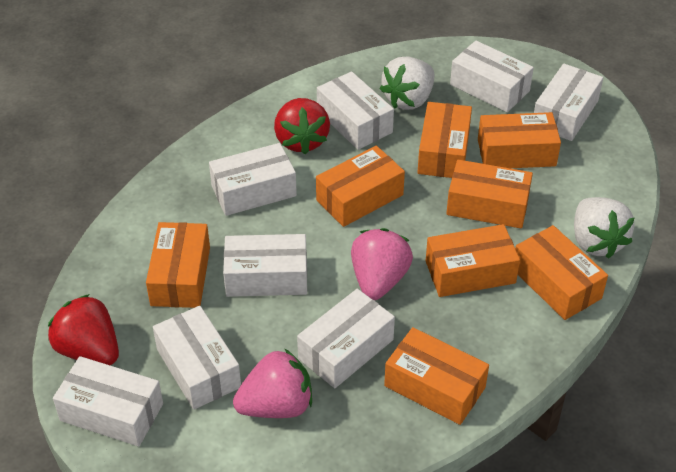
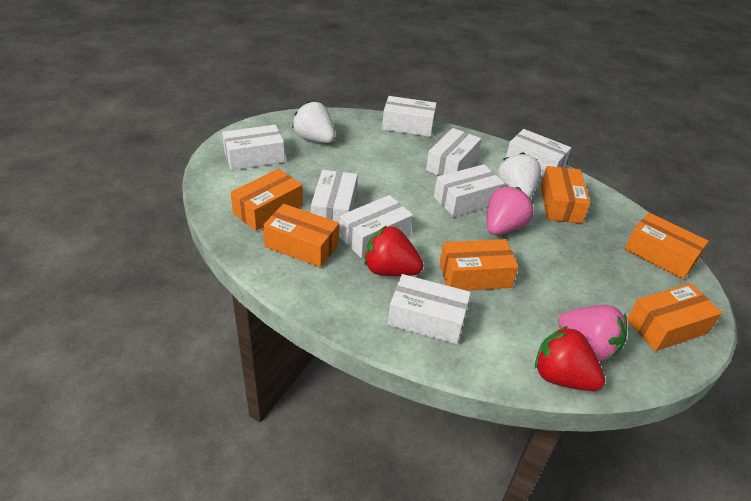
orange box: 8 -> 6

